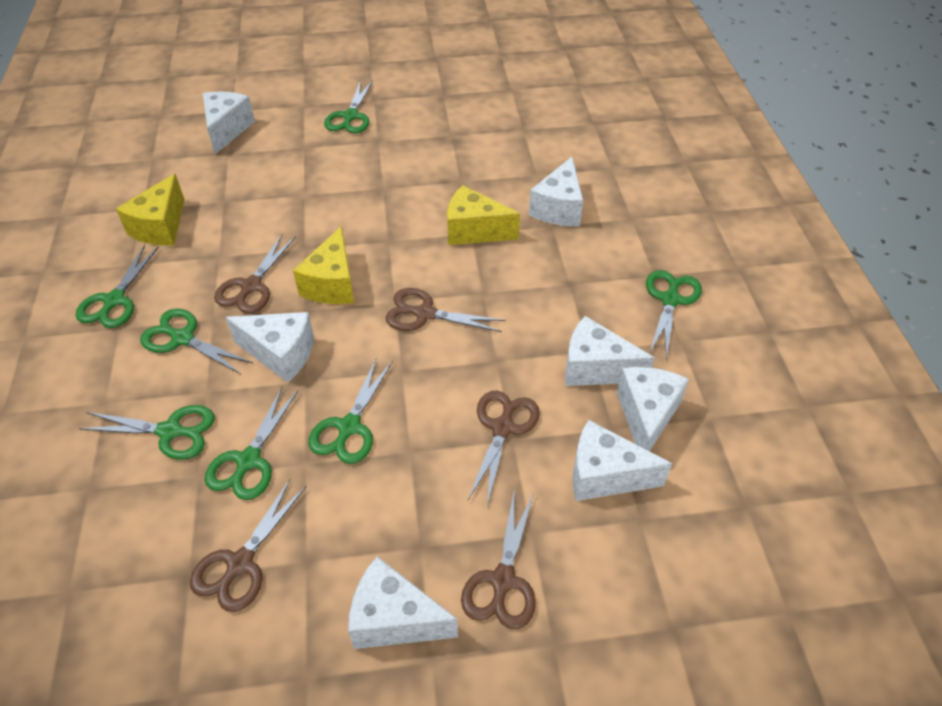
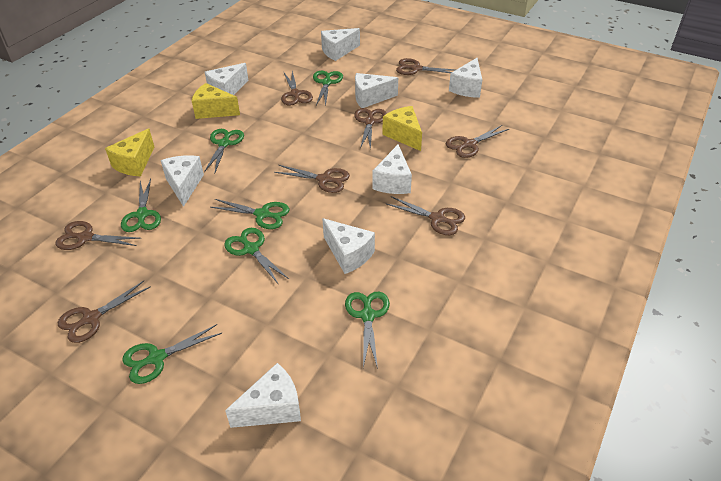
brown scissors: 5 -> 8
white cheese: 7 -> 8

